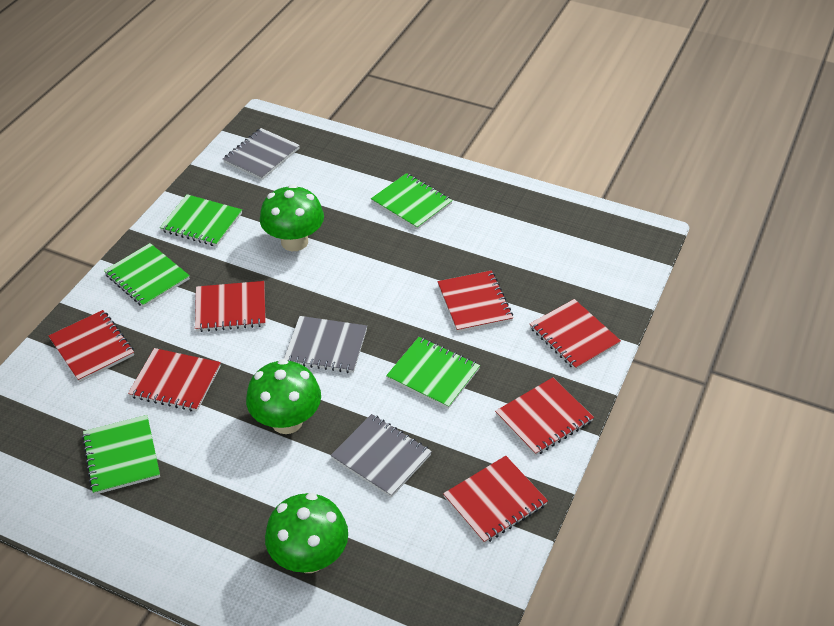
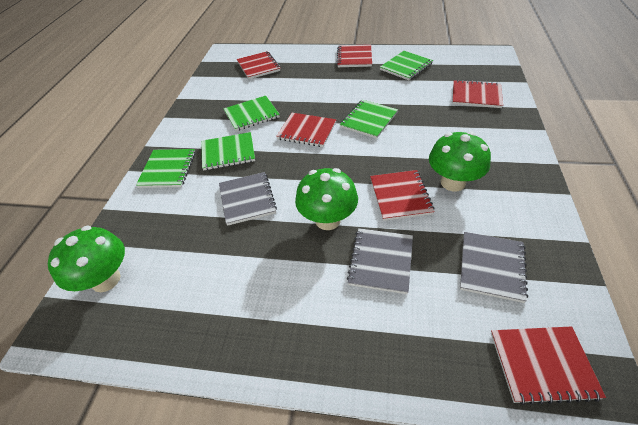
red notebook: 7 -> 6

